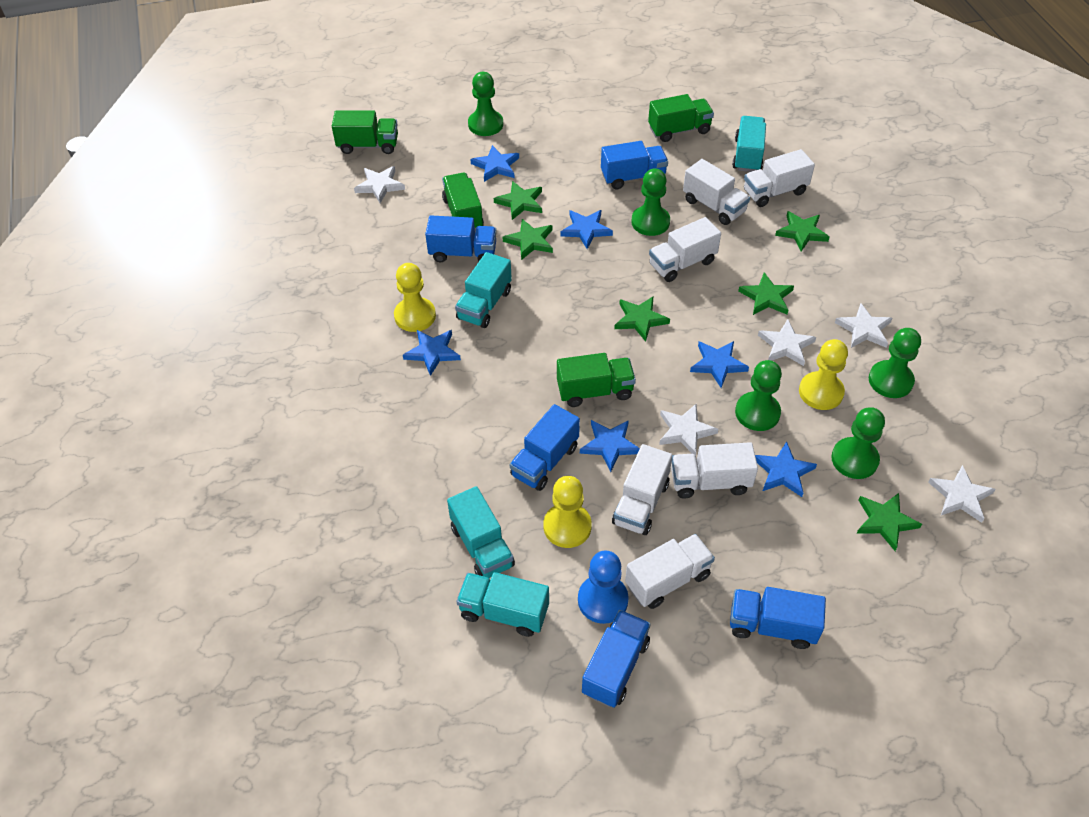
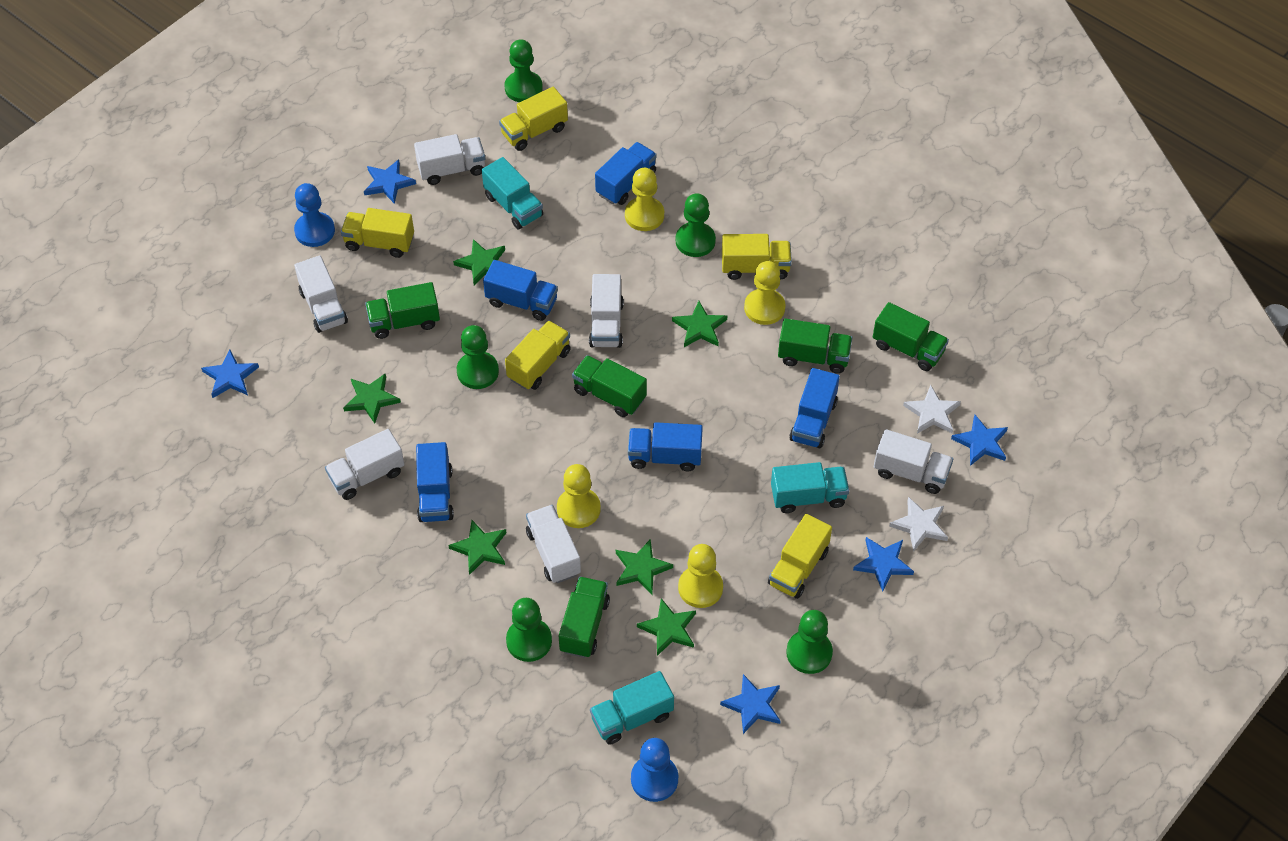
blue pawn: 1 -> 2
blue star: 6 -> 5
green truck: 4 -> 5
turquoise truck: 4 -> 3
white star: 5 -> 2
yellow pawn: 3 -> 4
yellow truck: 0 -> 5

